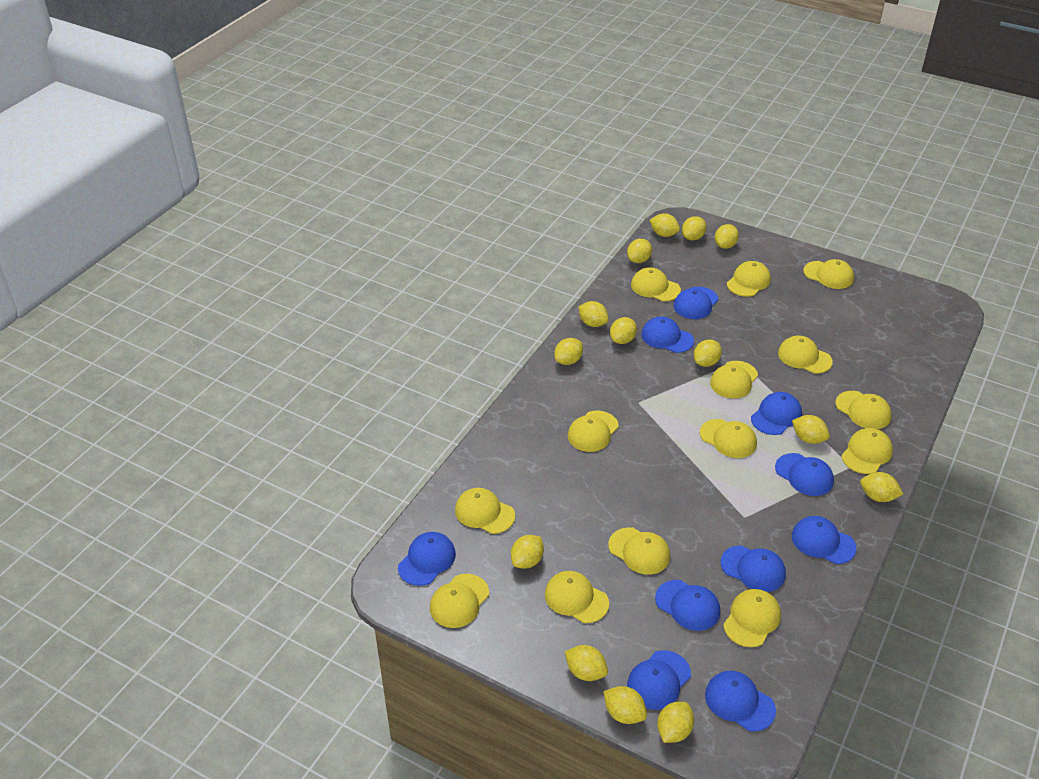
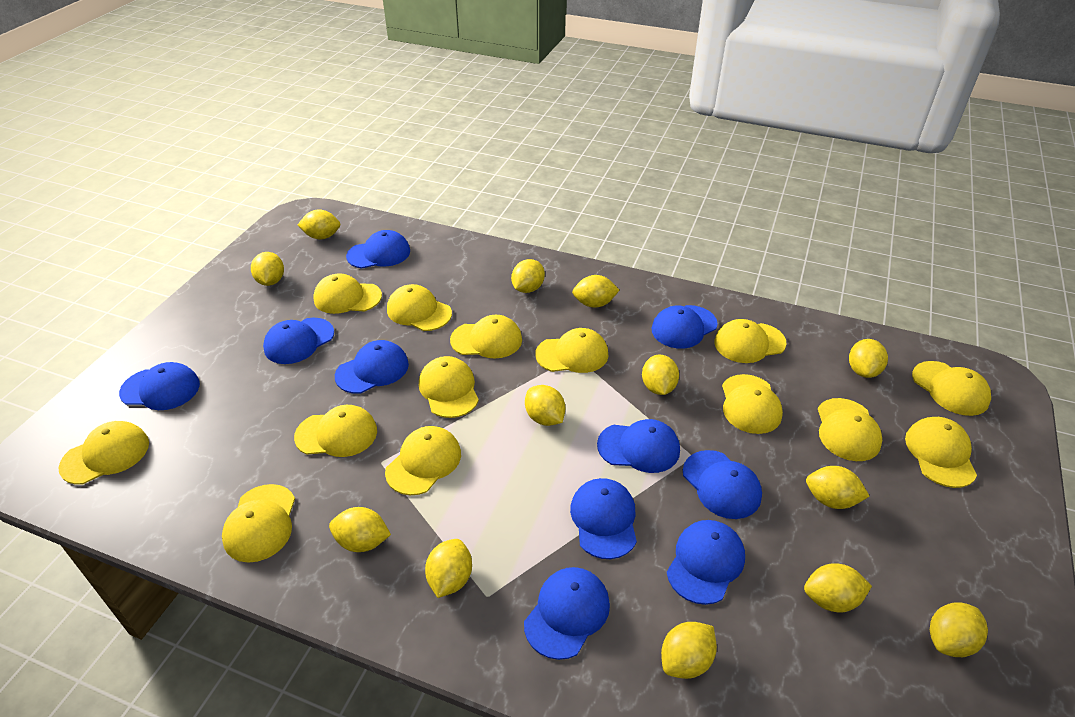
yellow lemon: 14 -> 13

